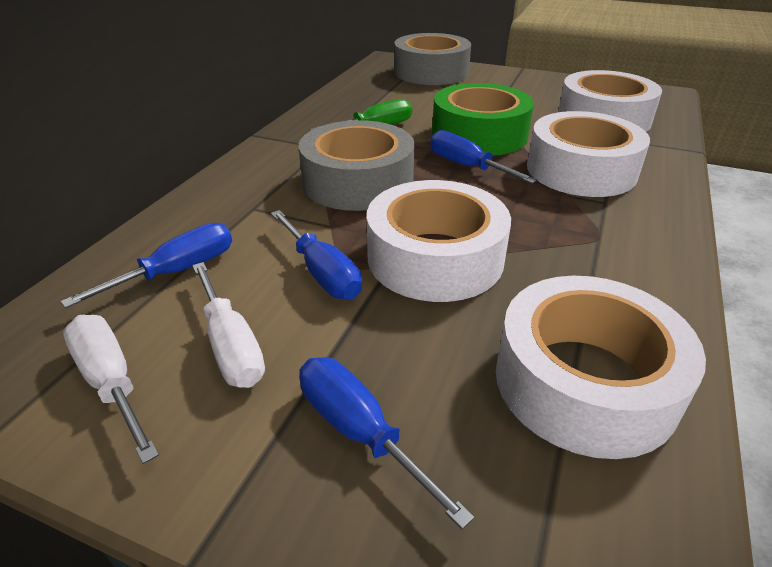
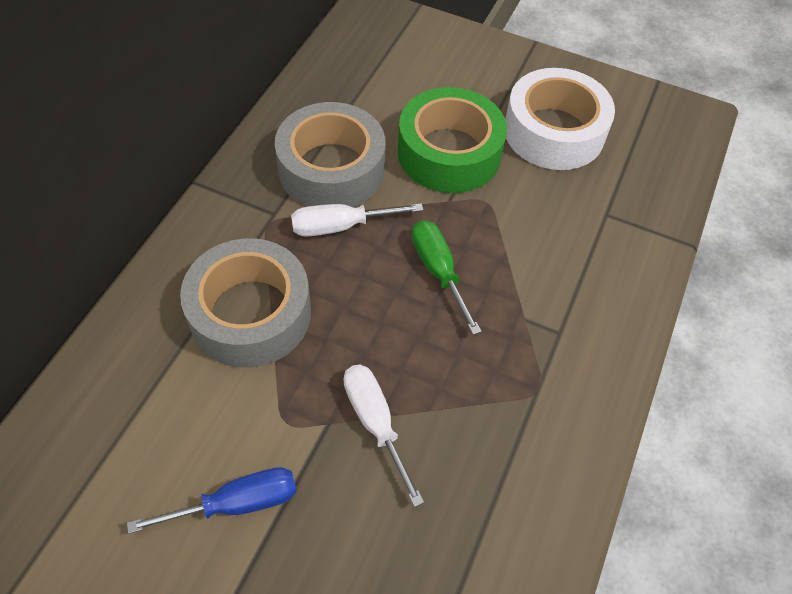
blue screwdriver: 4 -> 1
white tape: 4 -> 1

